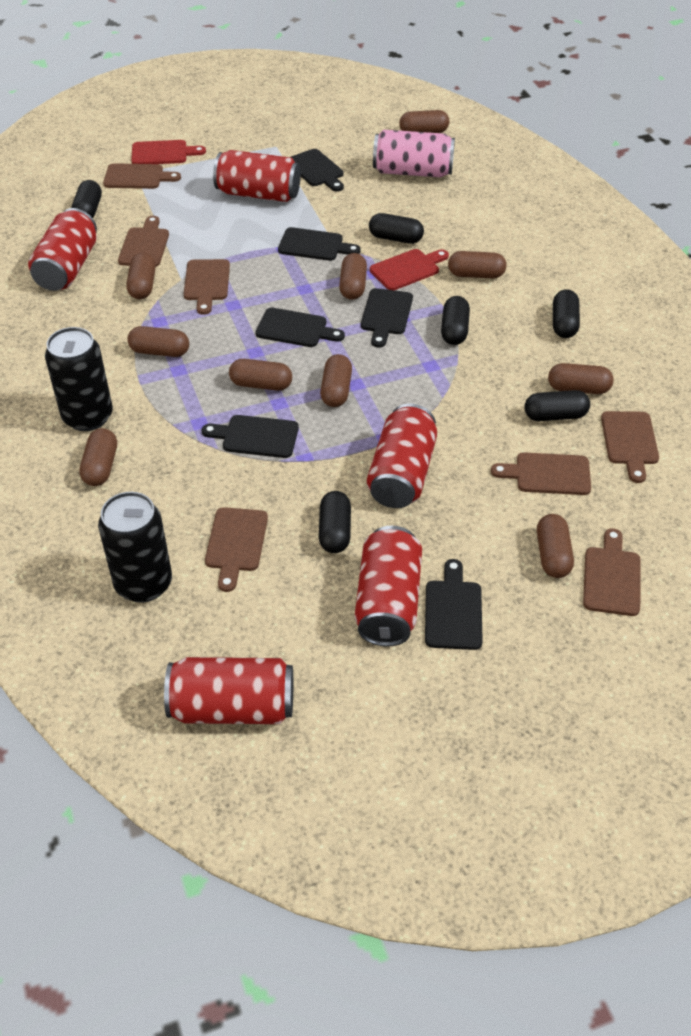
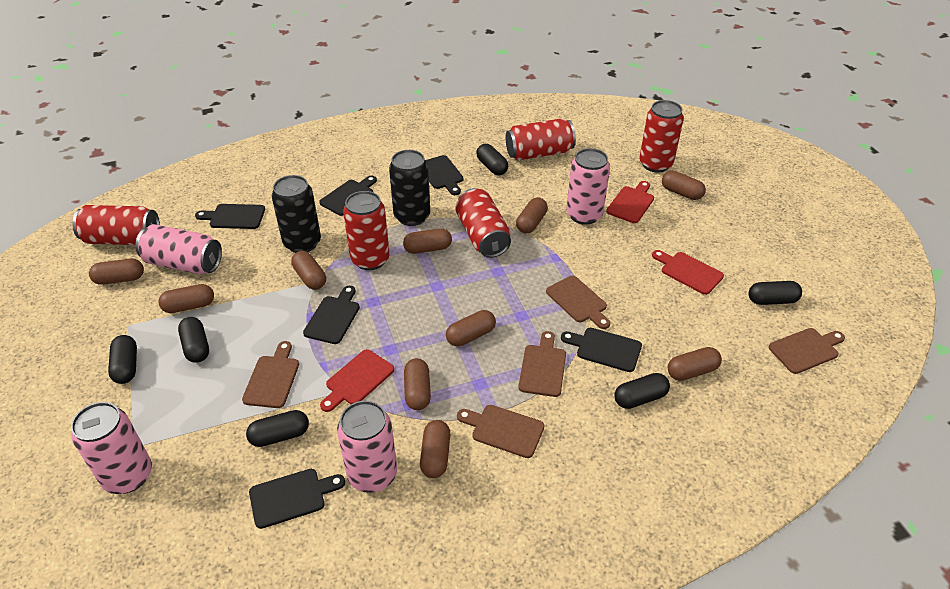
brown cutting board: 7 -> 5
pink can: 1 -> 4
red cutting board: 2 -> 3

